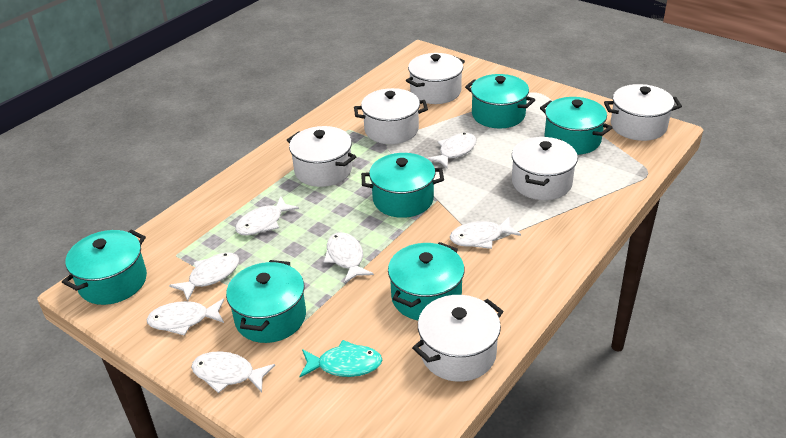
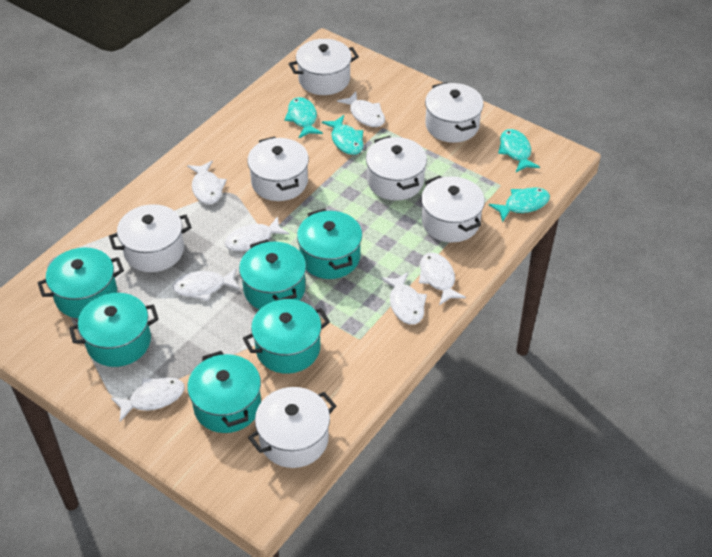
turquoise fish: 1 -> 4
white pot: 6 -> 7

